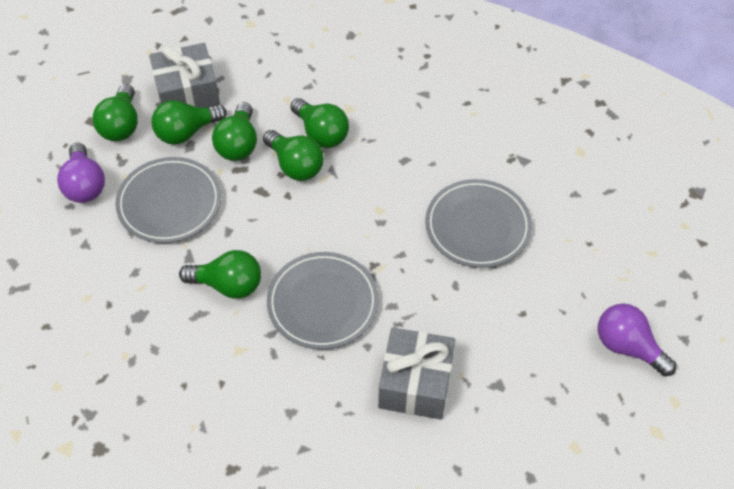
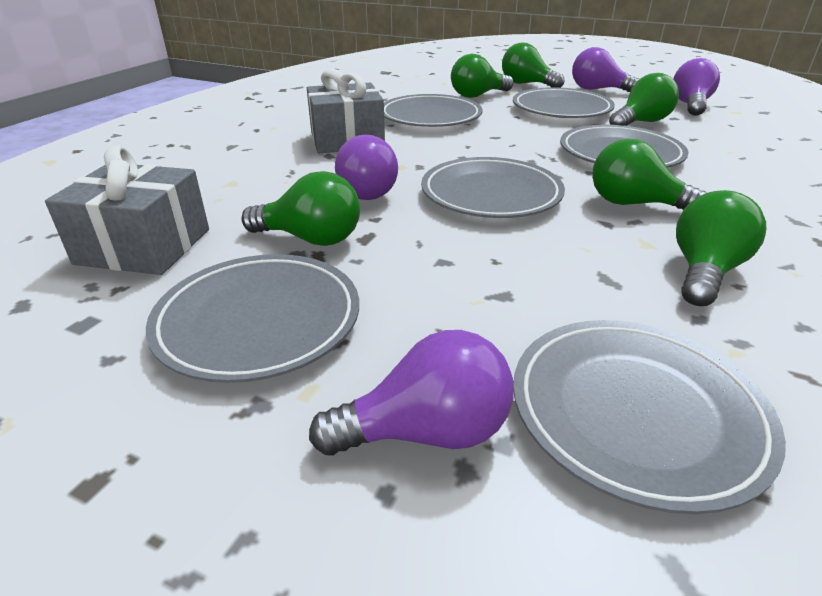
grey plate: 3 -> 6
purple light bulb: 2 -> 4

